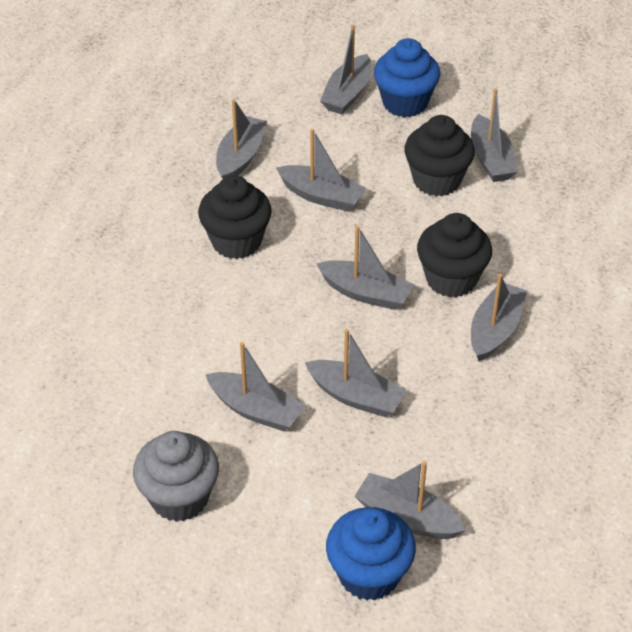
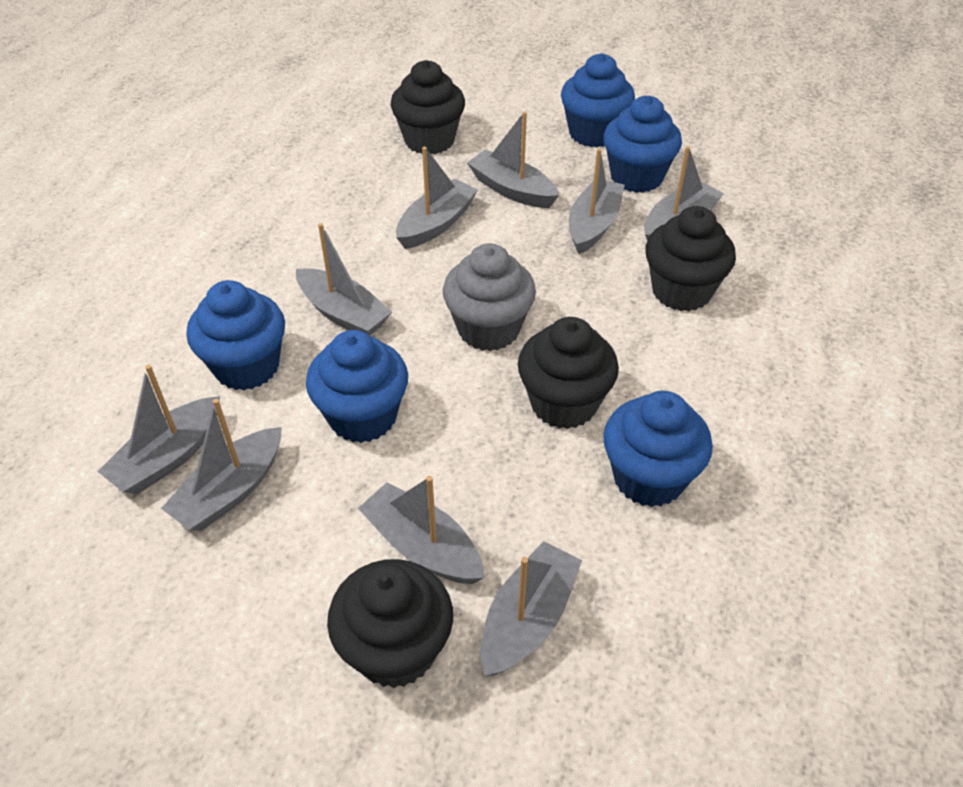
black cupcake: 3 -> 4
blue cupcake: 2 -> 5

